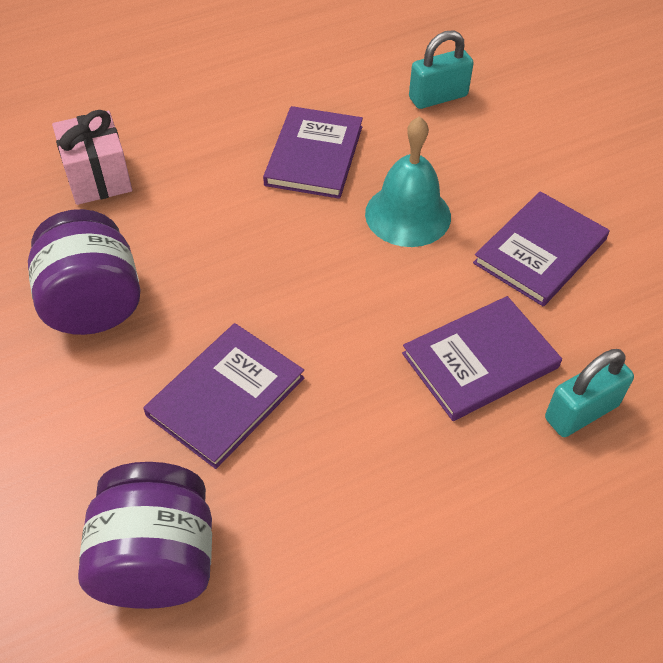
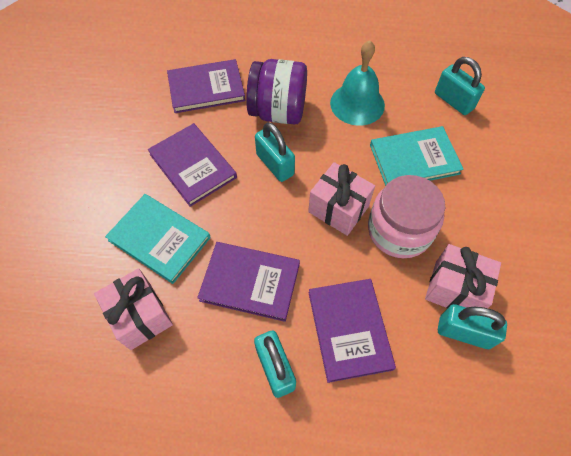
pink gift: 1 -> 3
pink jar: 0 -> 1
purple jar: 2 -> 1
turquoise book: 0 -> 2
turquoise padlock: 2 -> 4

